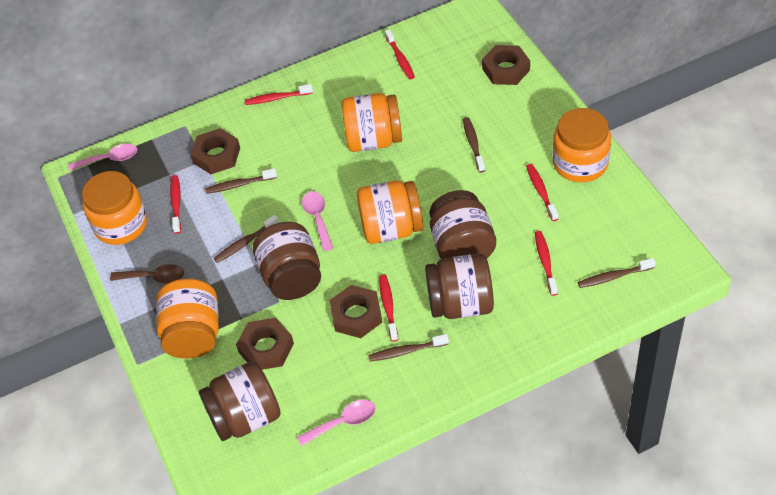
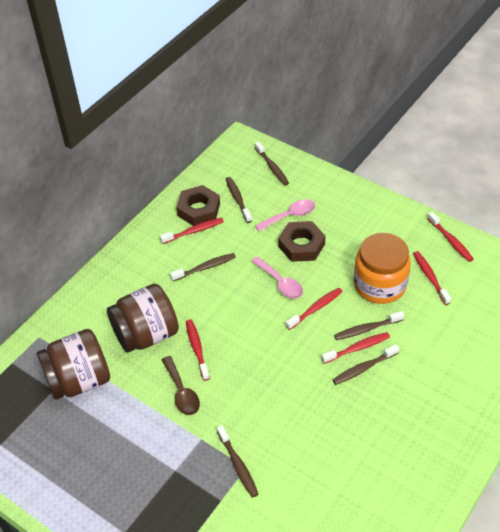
brown jar: 4 -> 2
brown nut: 4 -> 2
brown toothbrush: 5 -> 6
orange jar: 5 -> 1
pink spoon: 3 -> 2

